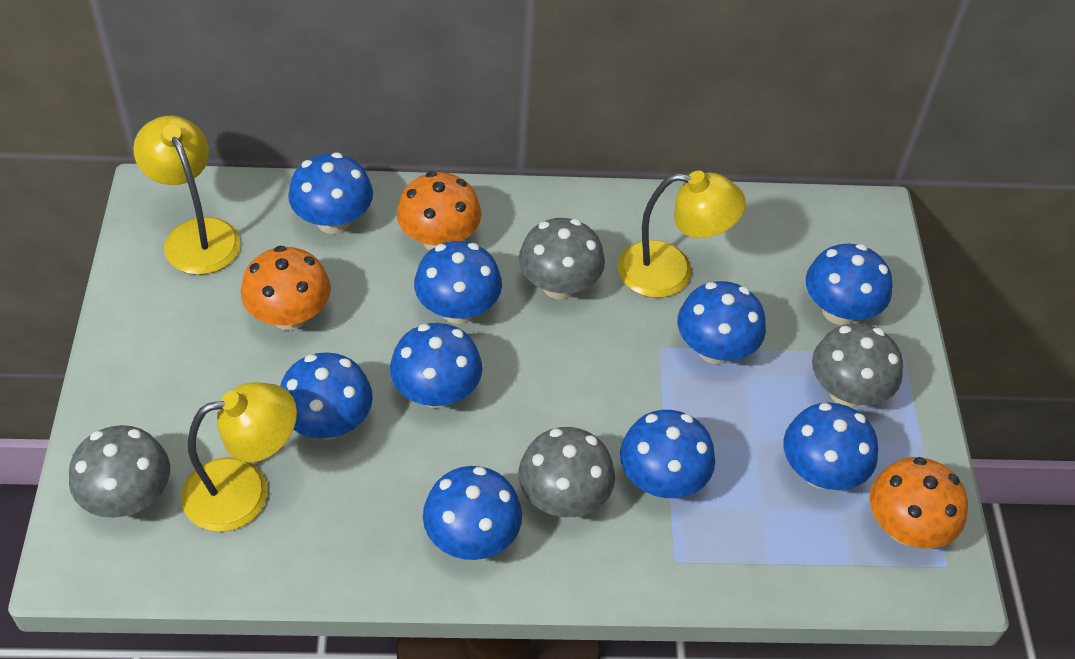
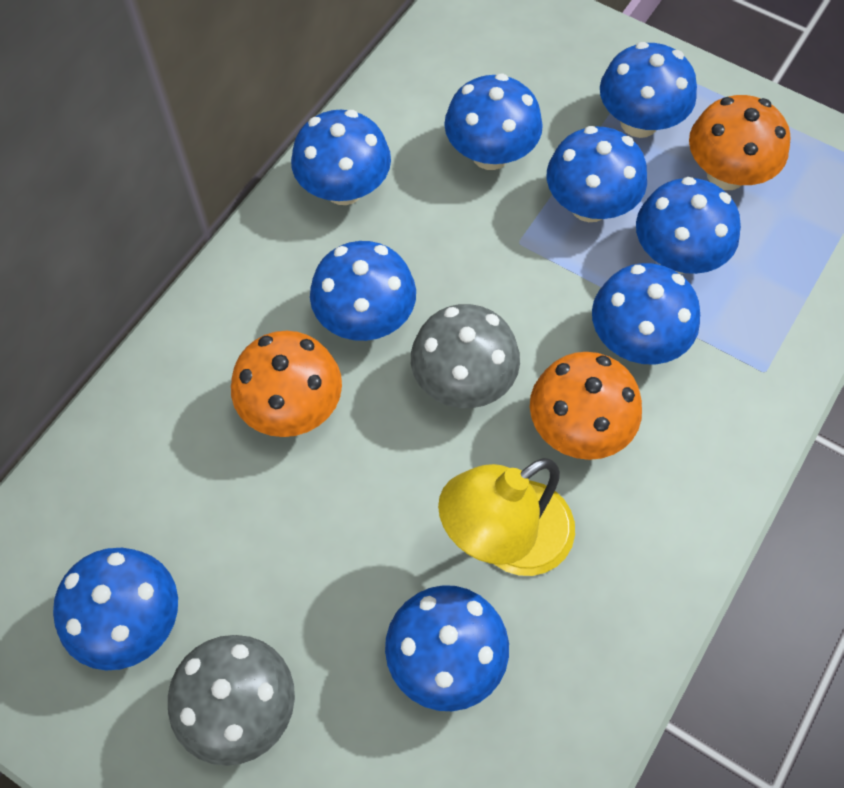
grey mushroom: 4 -> 2
yellow lamp: 3 -> 1

